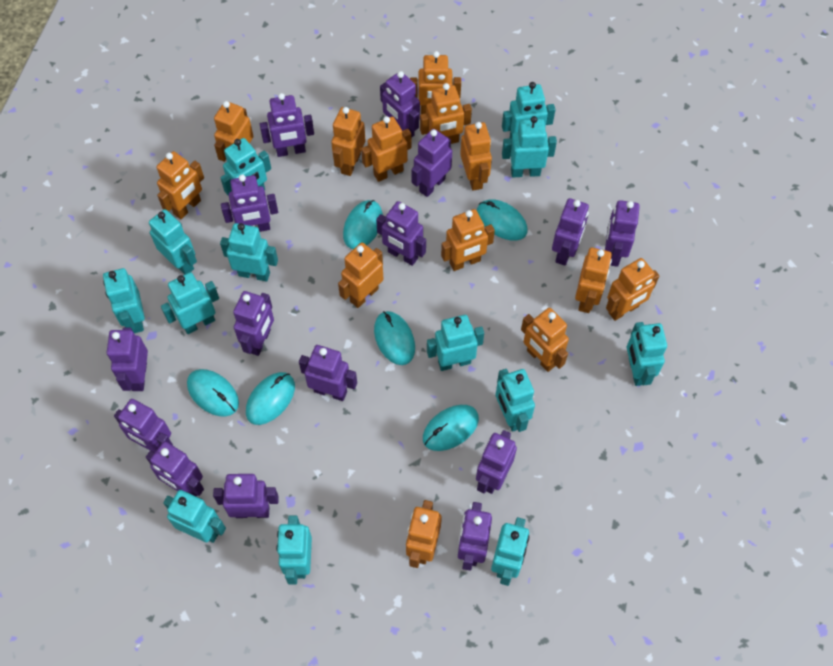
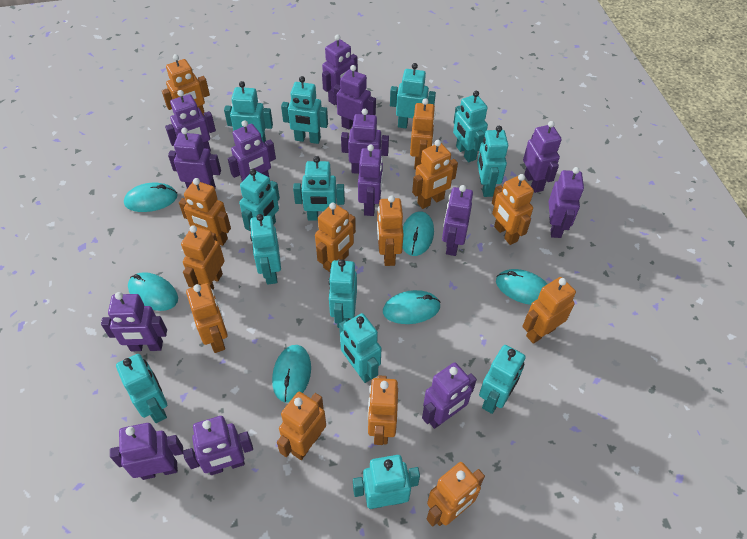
purple robot: 15 -> 14

